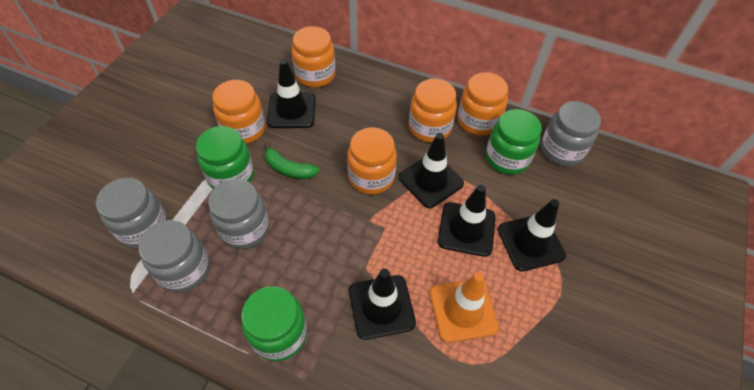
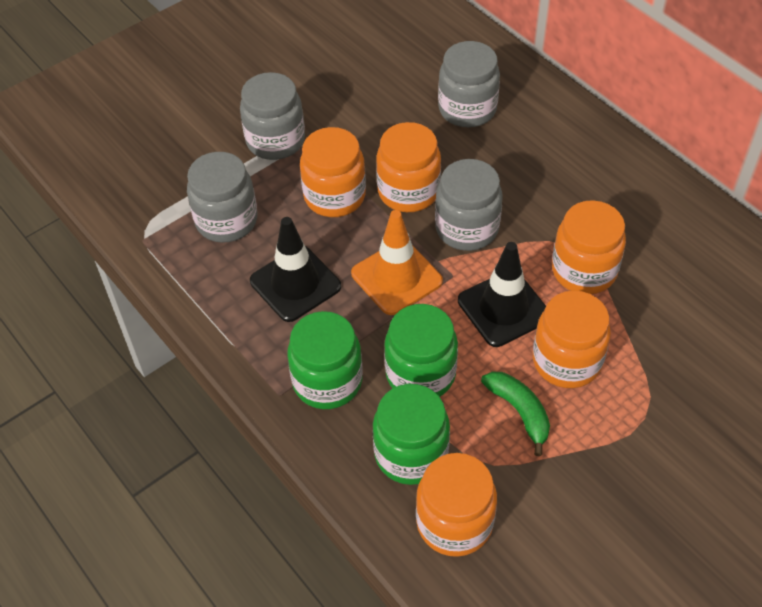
black traffic cone: 5 -> 2

